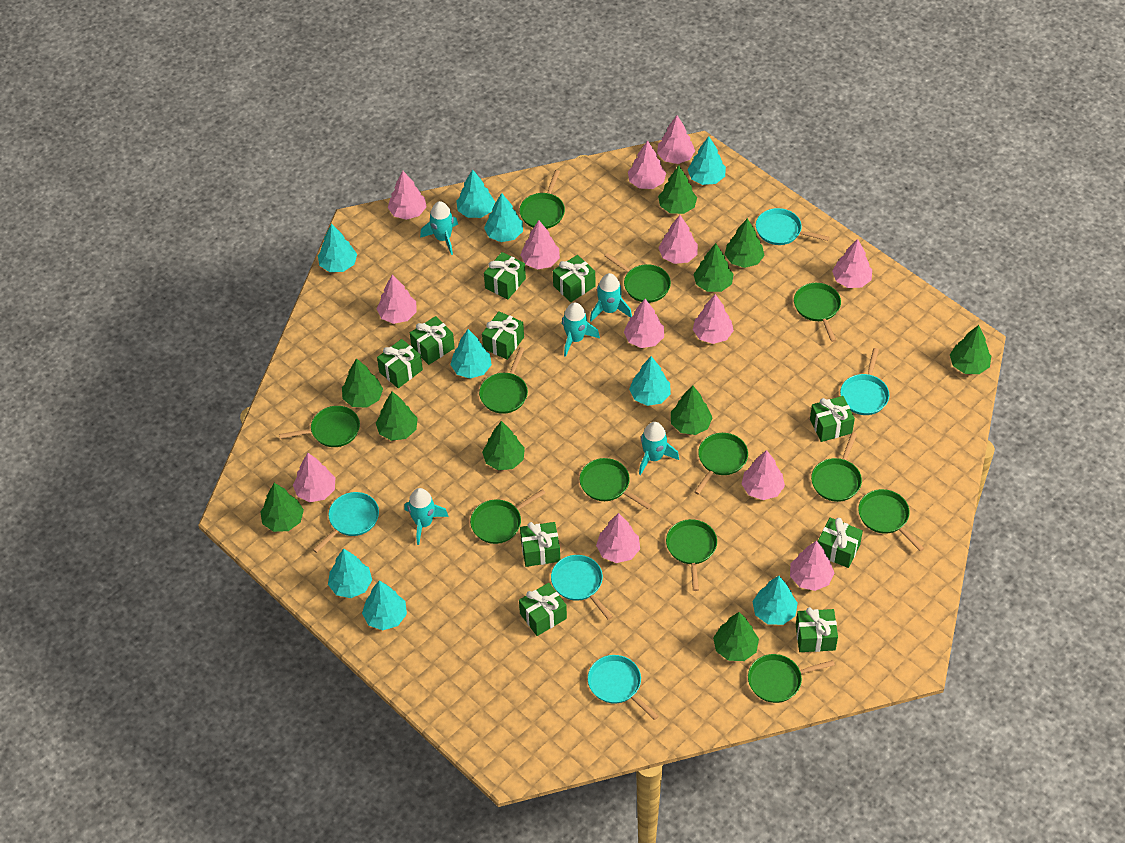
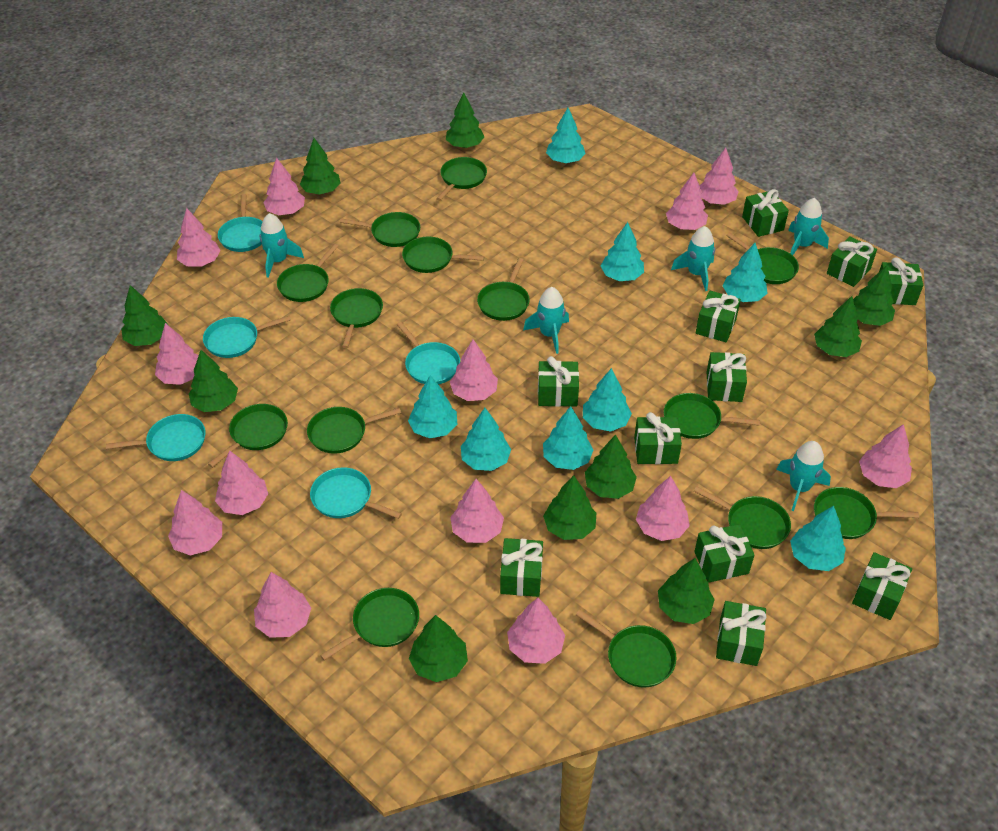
green gift: 10 -> 11
green pan: 12 -> 14
turquoise tree: 9 -> 8

